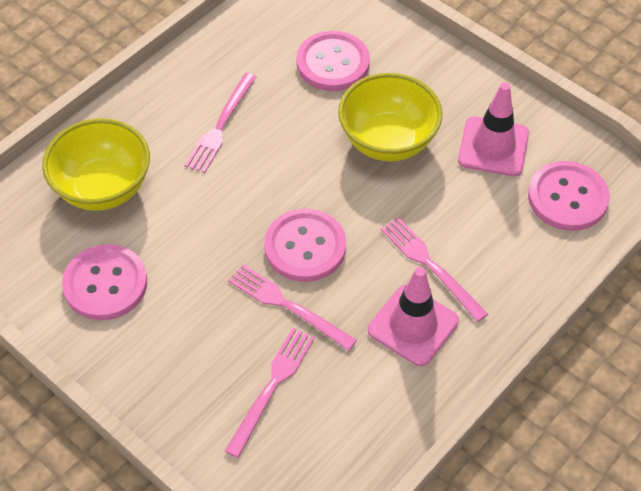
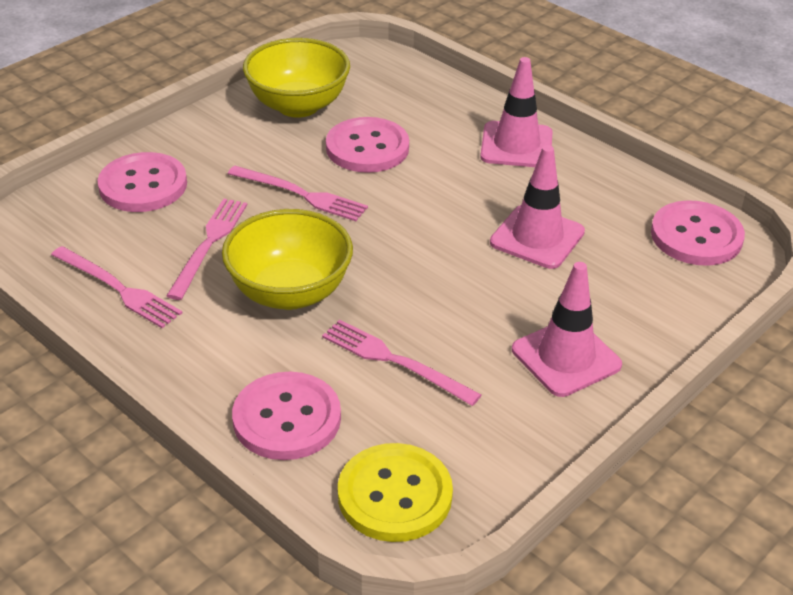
pink traffic cone: 2 -> 3
yellow button: 0 -> 1

